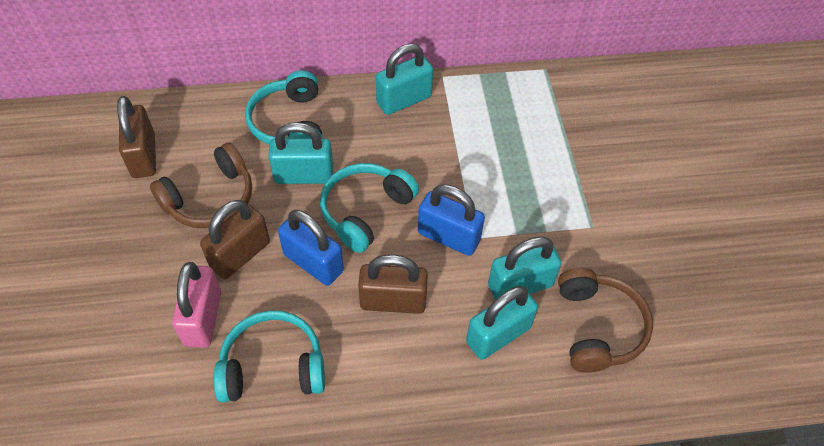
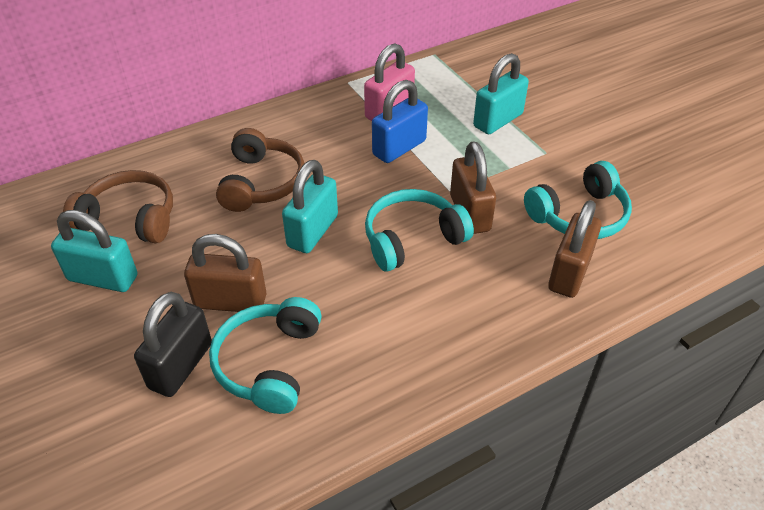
black padlock: 0 -> 1
blue padlock: 2 -> 1
turquoise padlock: 4 -> 3

